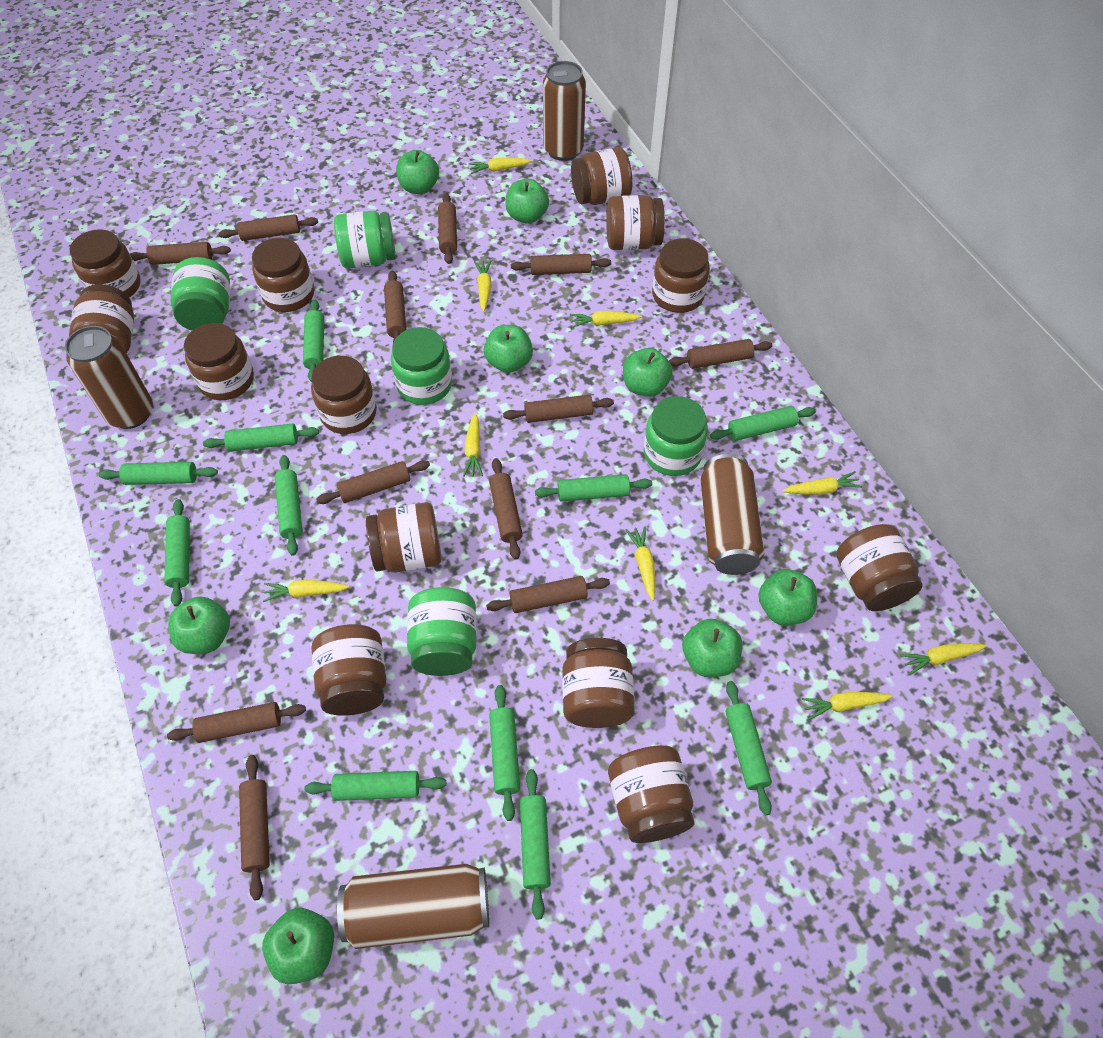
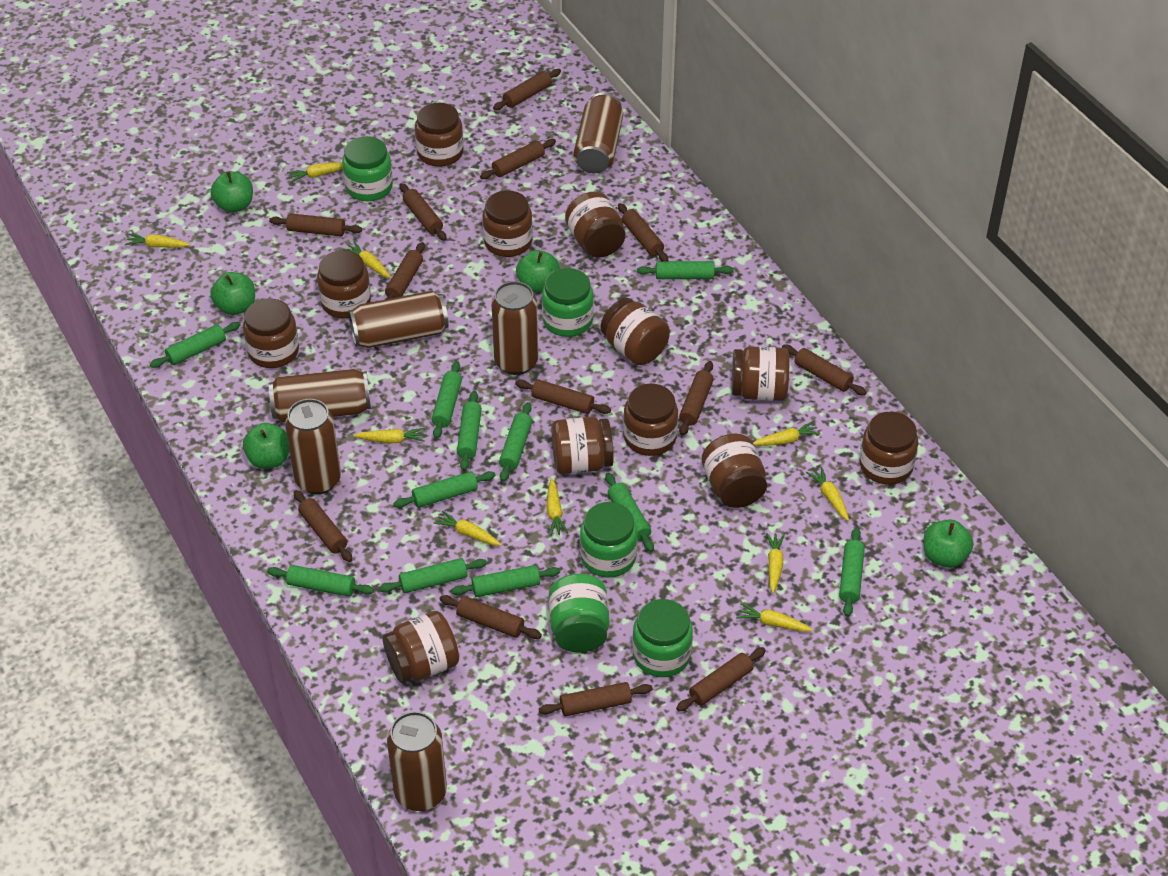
brown can: 4 -> 6
brown jar: 13 -> 12
brown rolling pin: 12 -> 13
green apple: 8 -> 5
yellow carrot: 9 -> 10

